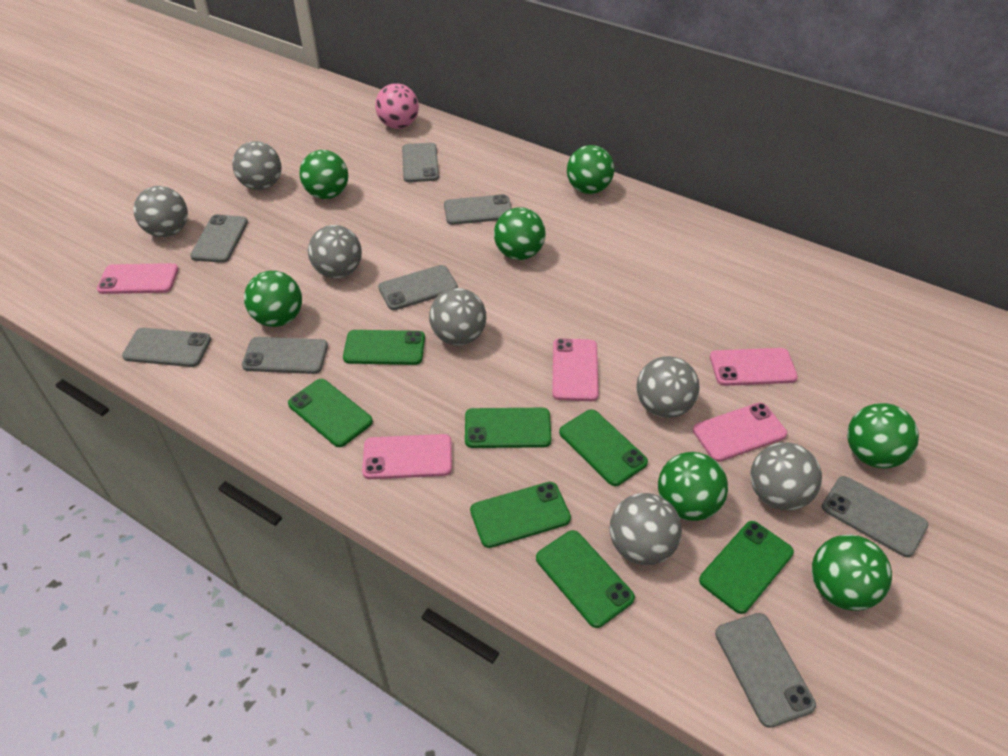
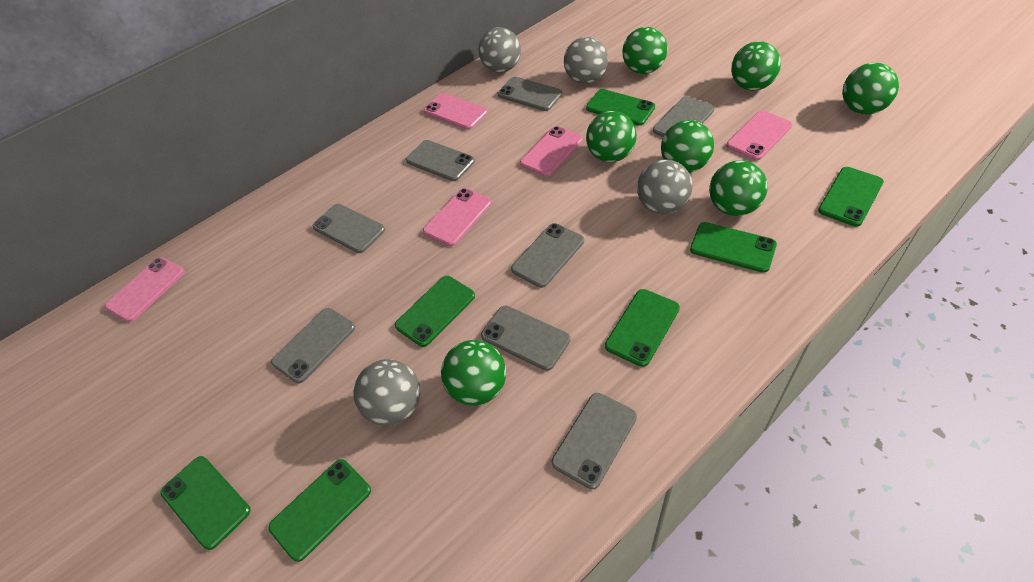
grey ball: 7 -> 4
pink ball: 1 -> 0

